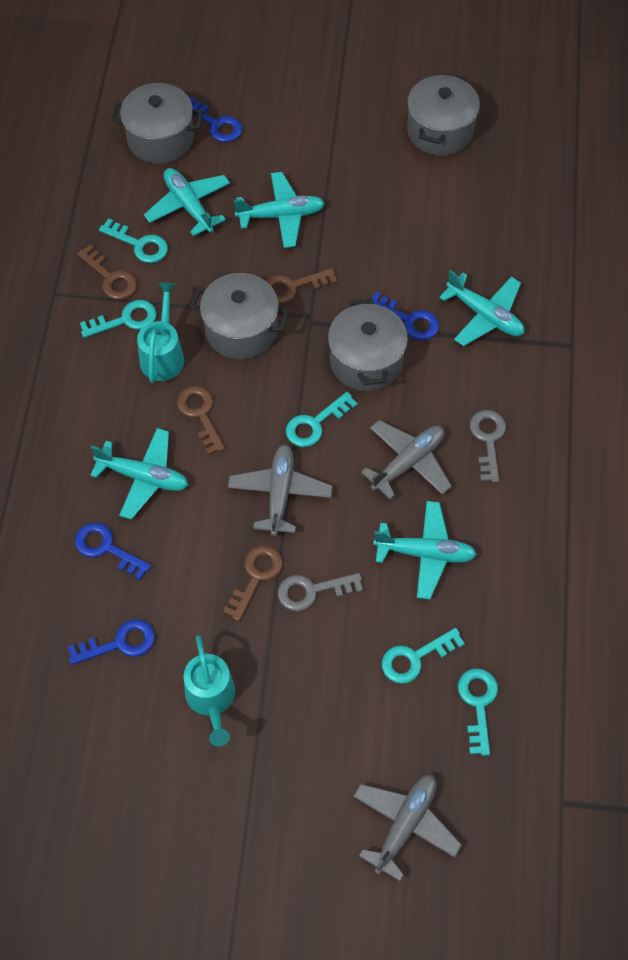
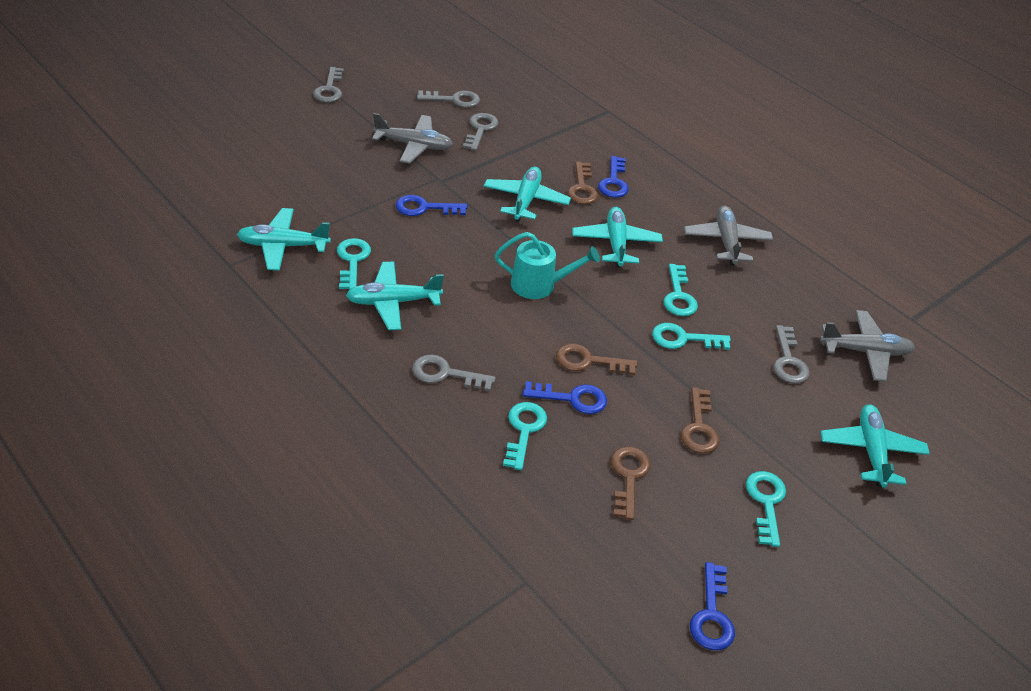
grey key: 2 -> 5
grey pot: 4 -> 0
turquoise watering can: 2 -> 1

